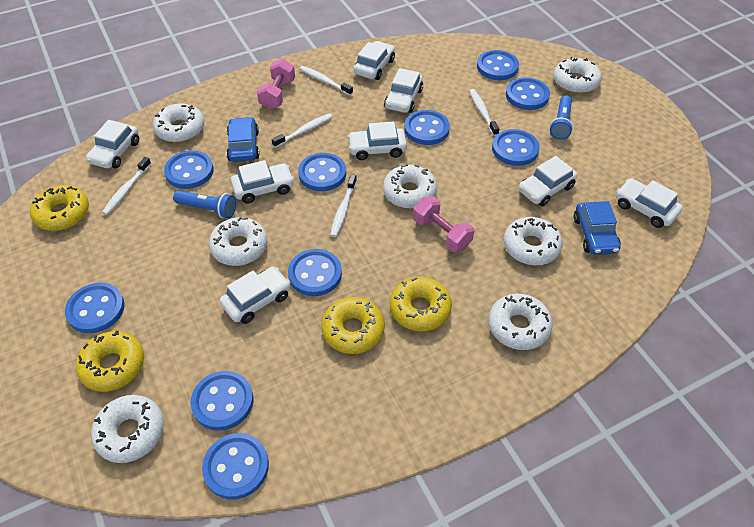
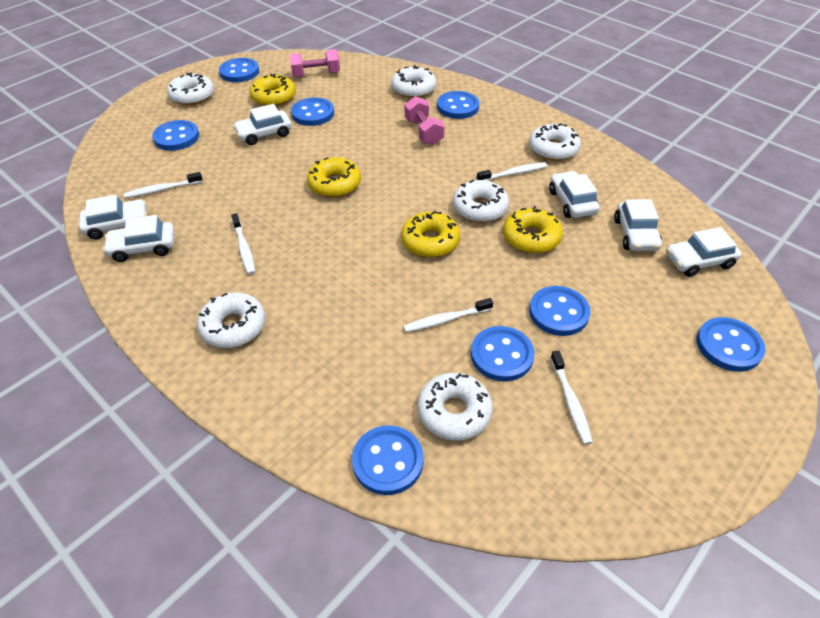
blue button: 10 -> 8
blue car: 2 -> 0
blue flashlight: 2 -> 0
white car: 8 -> 6
white donut: 7 -> 6

